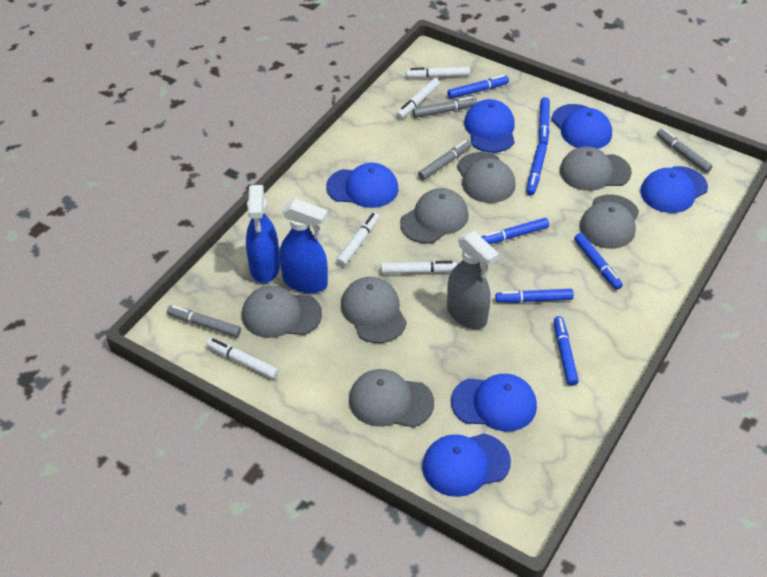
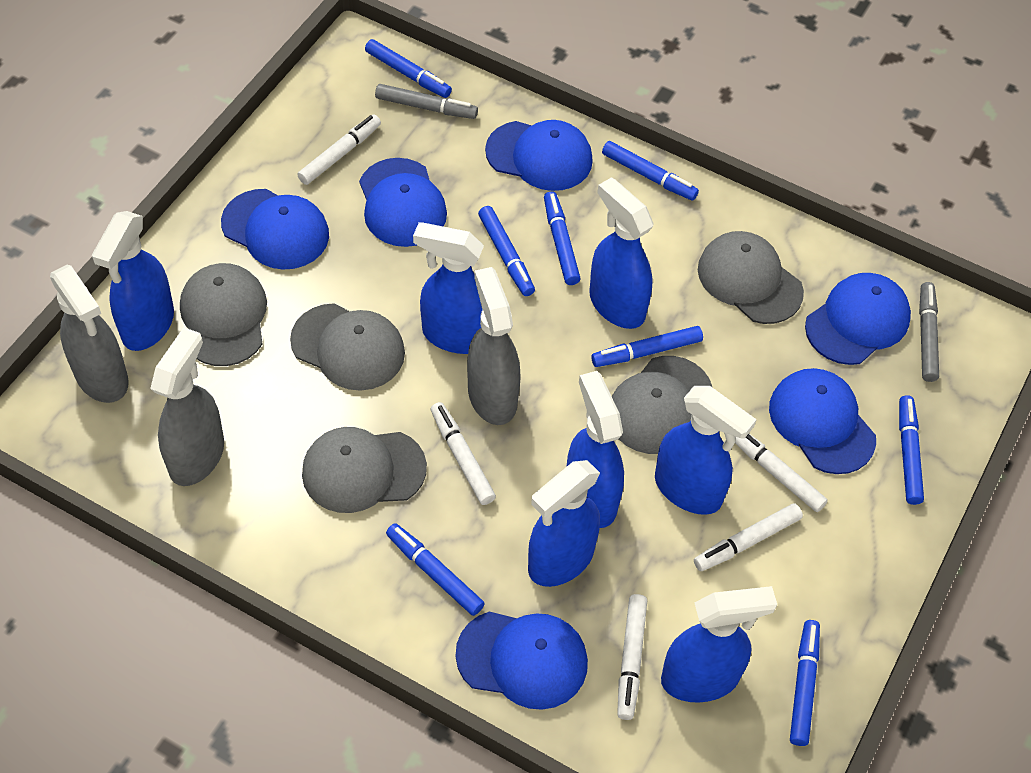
blue marker: 7 -> 8
blue spray bottle: 2 -> 7
grey cap: 7 -> 5
grey marker: 4 -> 2
grey spray bottle: 1 -> 3

